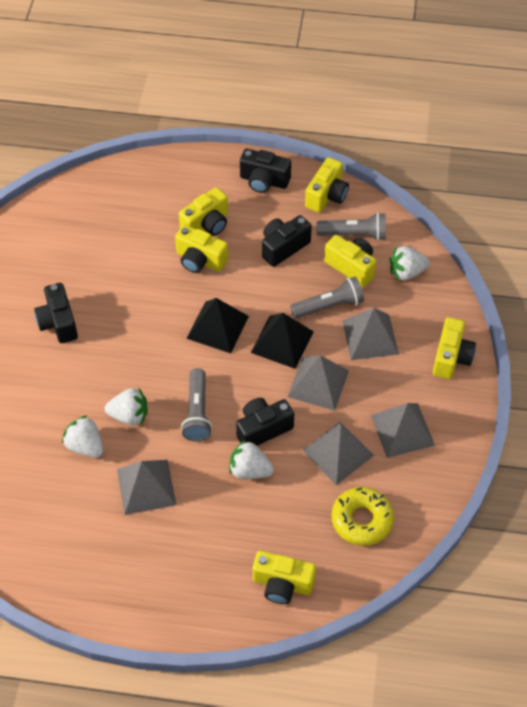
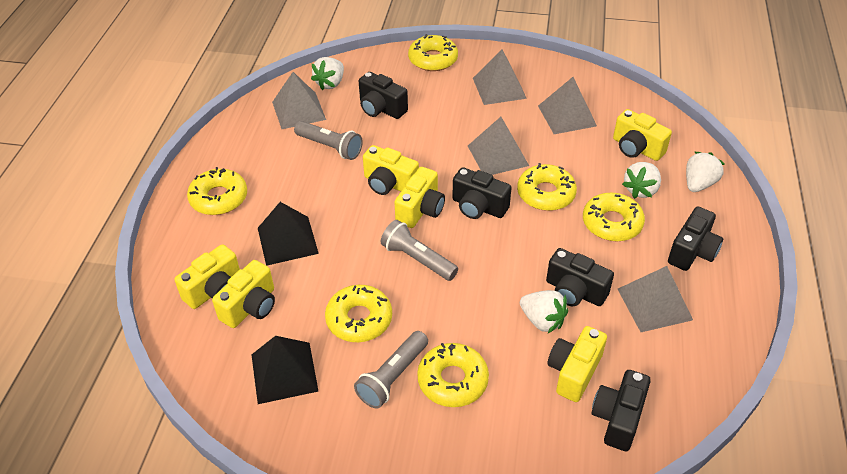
black camera: 4 -> 5
yellow donut: 1 -> 6

